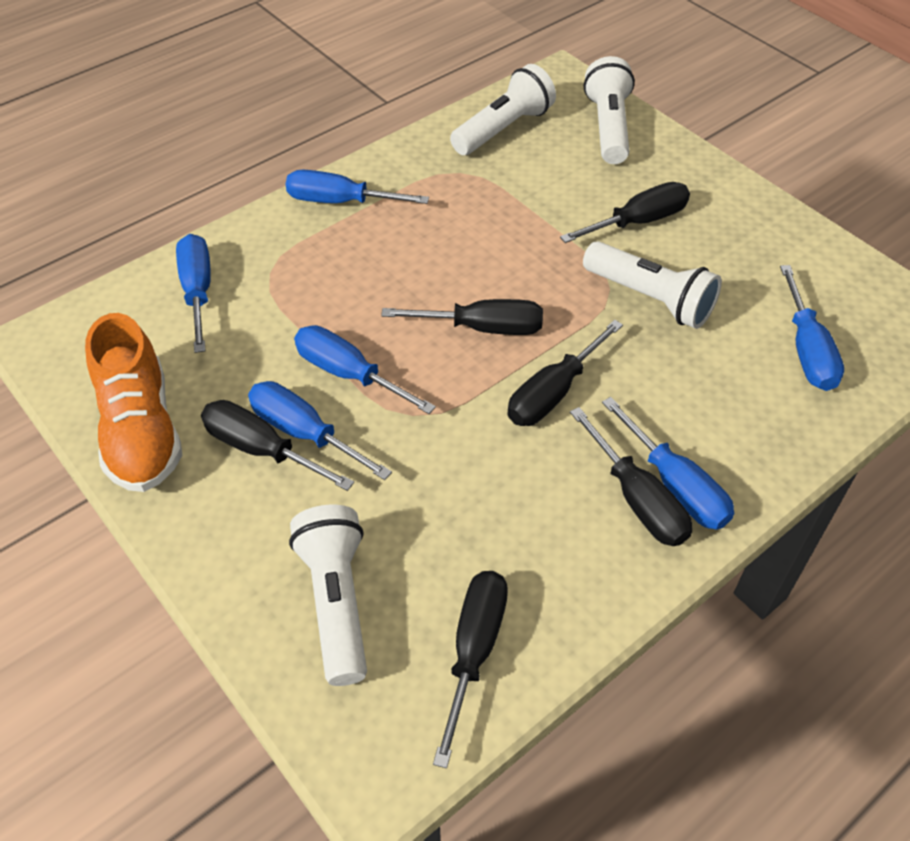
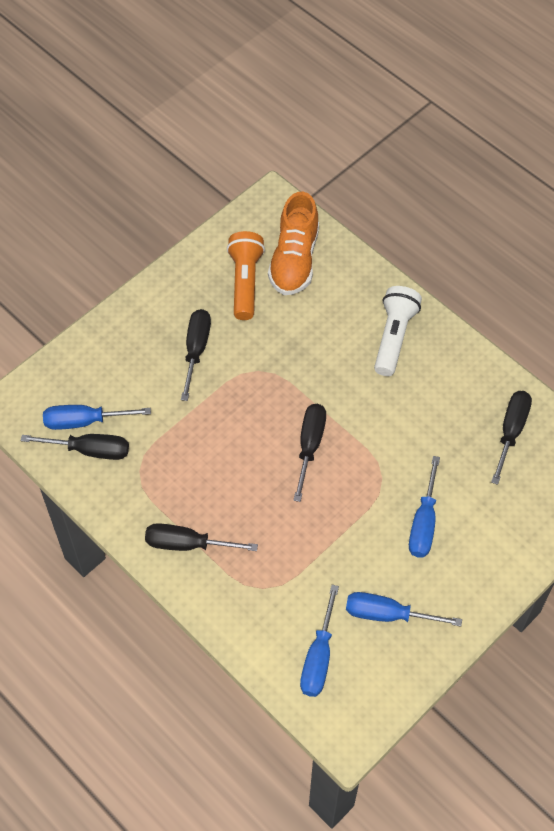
black screwdriver: 6 -> 5
blue screwdriver: 6 -> 4
orange flashlight: 0 -> 1
white flashlight: 4 -> 1

